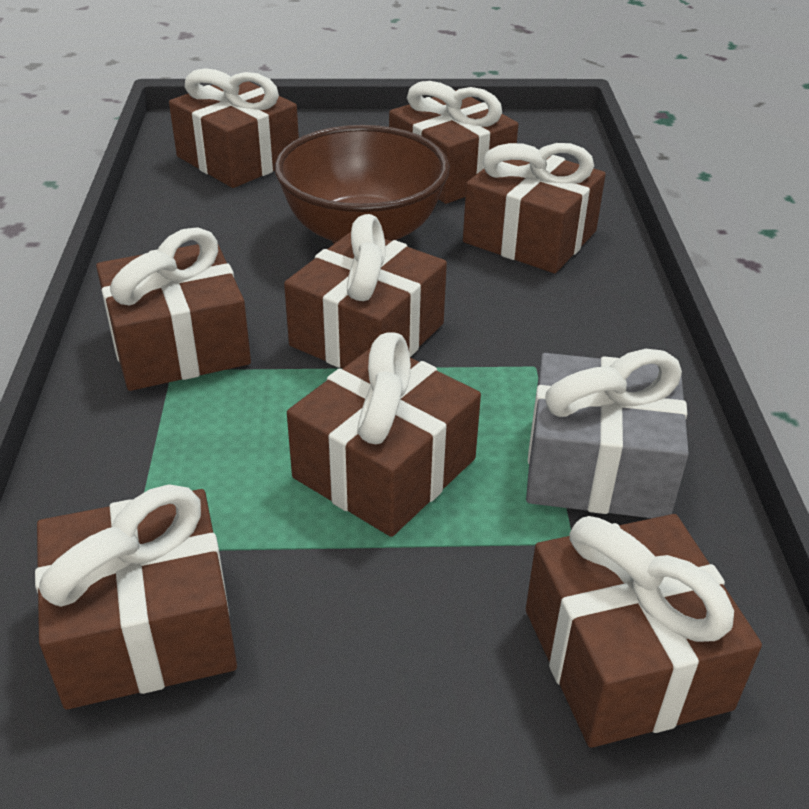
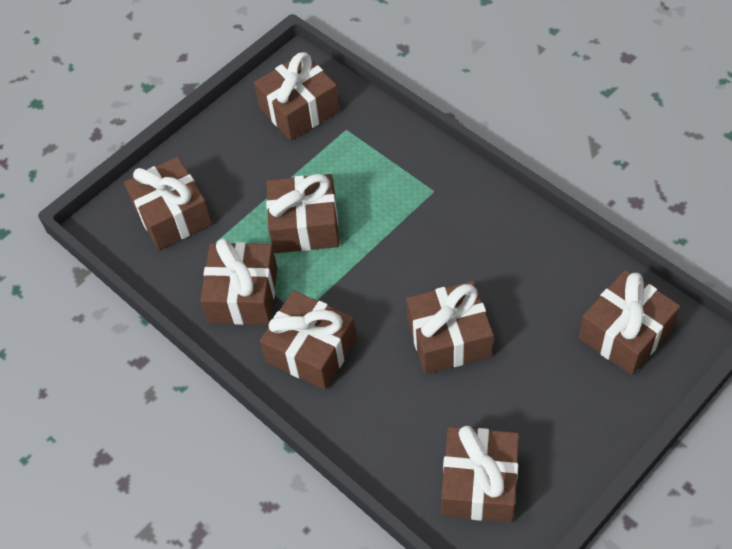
brown bowl: 1 -> 0
grey gift: 1 -> 0

